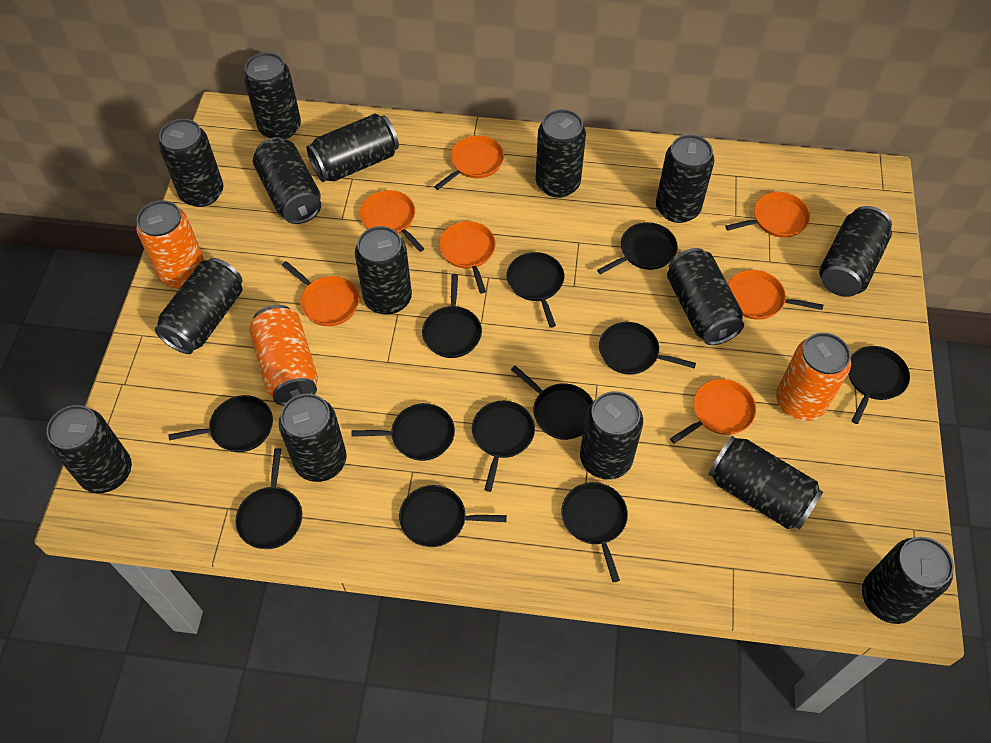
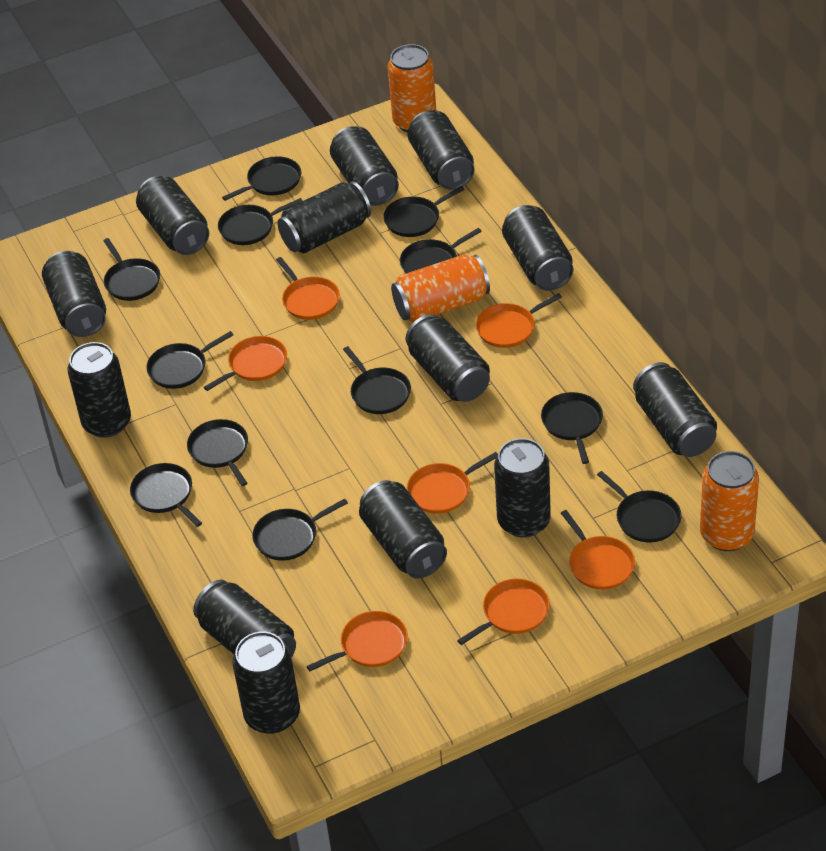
black can: 15 -> 13

